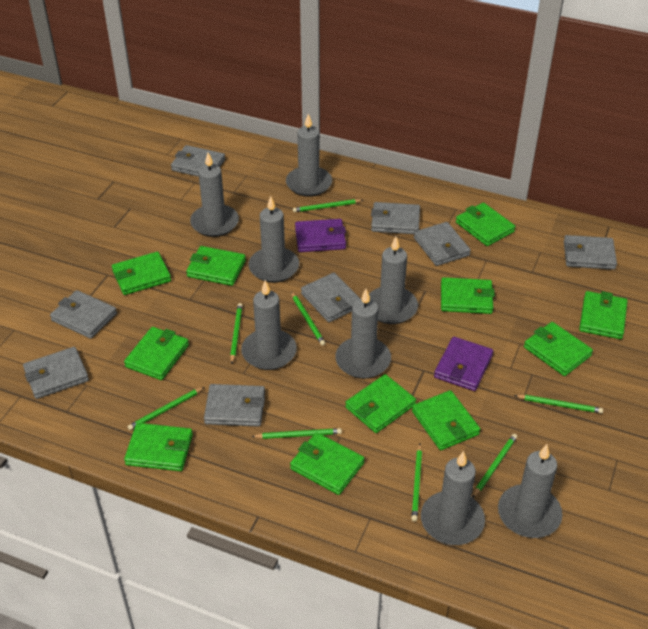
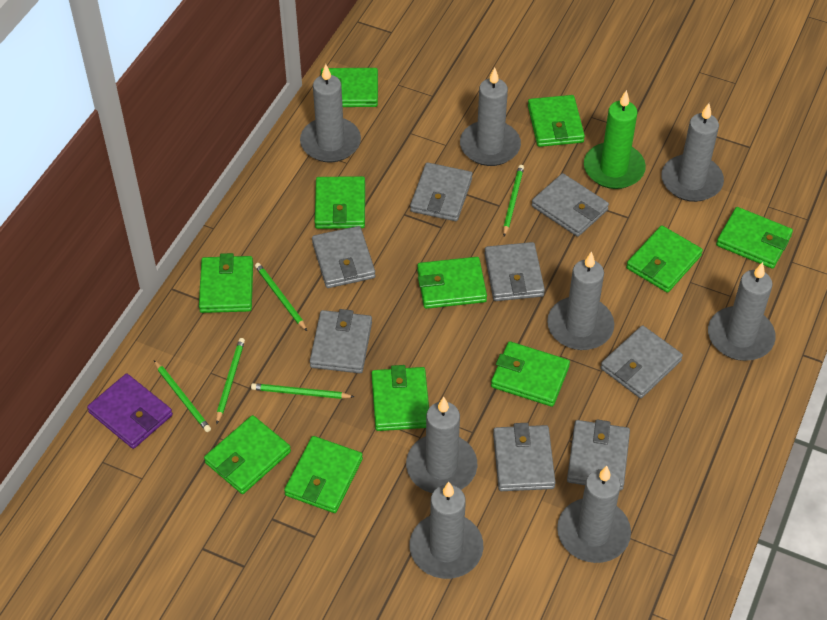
green candle: 0 -> 1
green pencil: 8 -> 5
purple wallet: 2 -> 1

